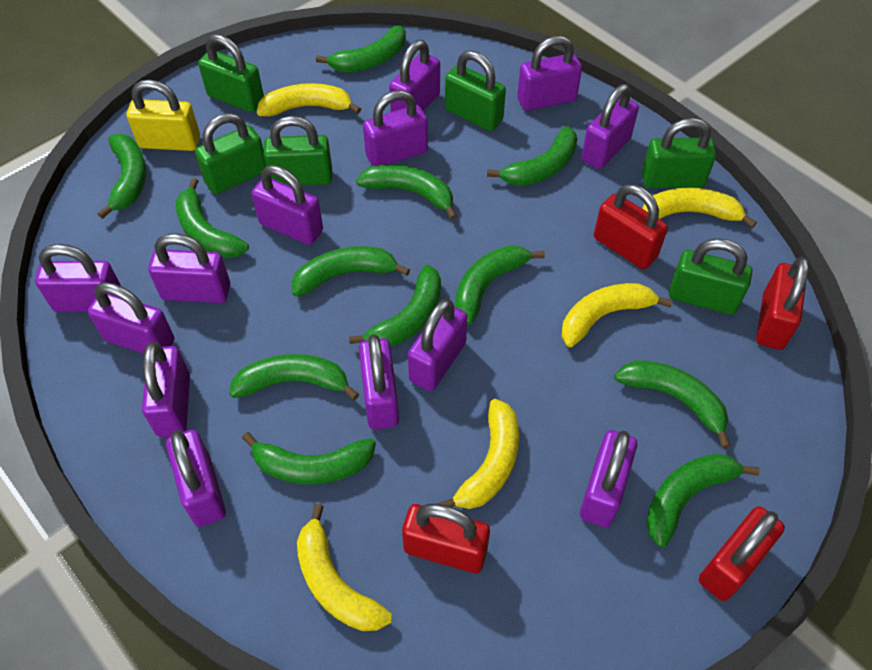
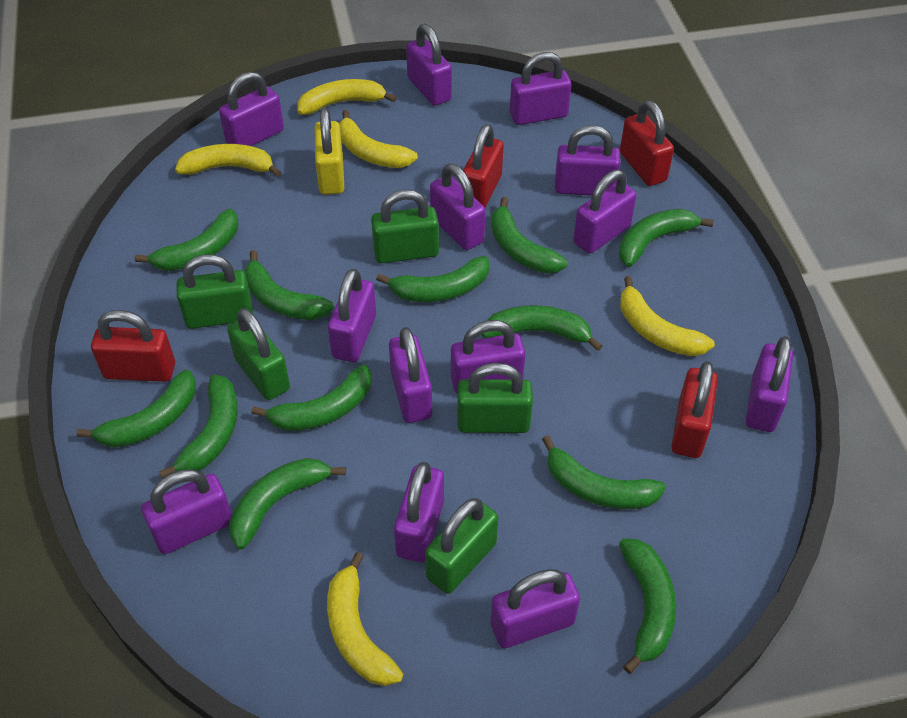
green padlock: 6 -> 5

